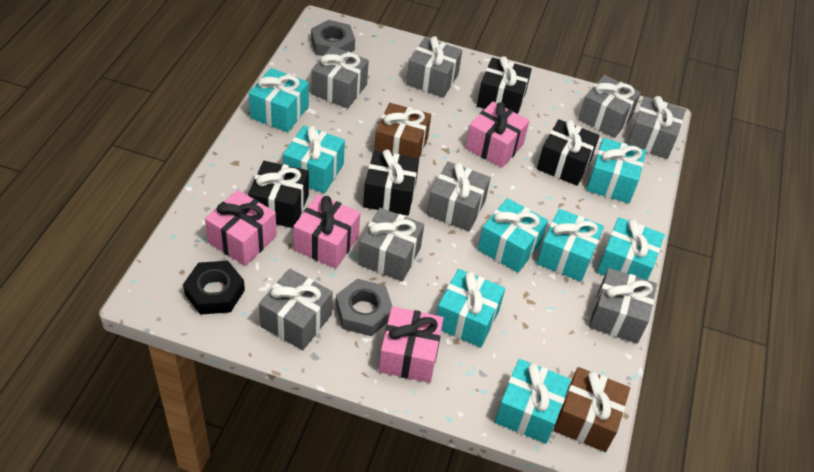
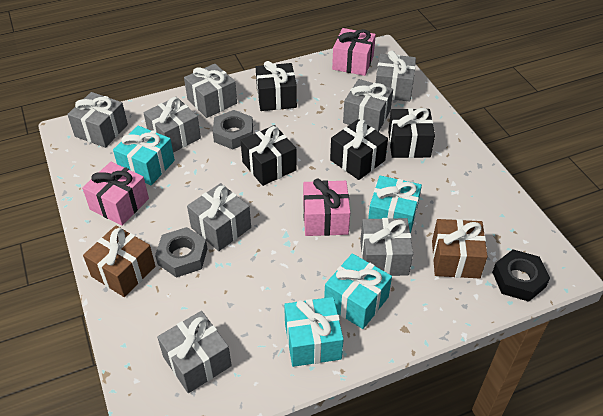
pink gift: 4 -> 3
turquoise gift: 8 -> 4

